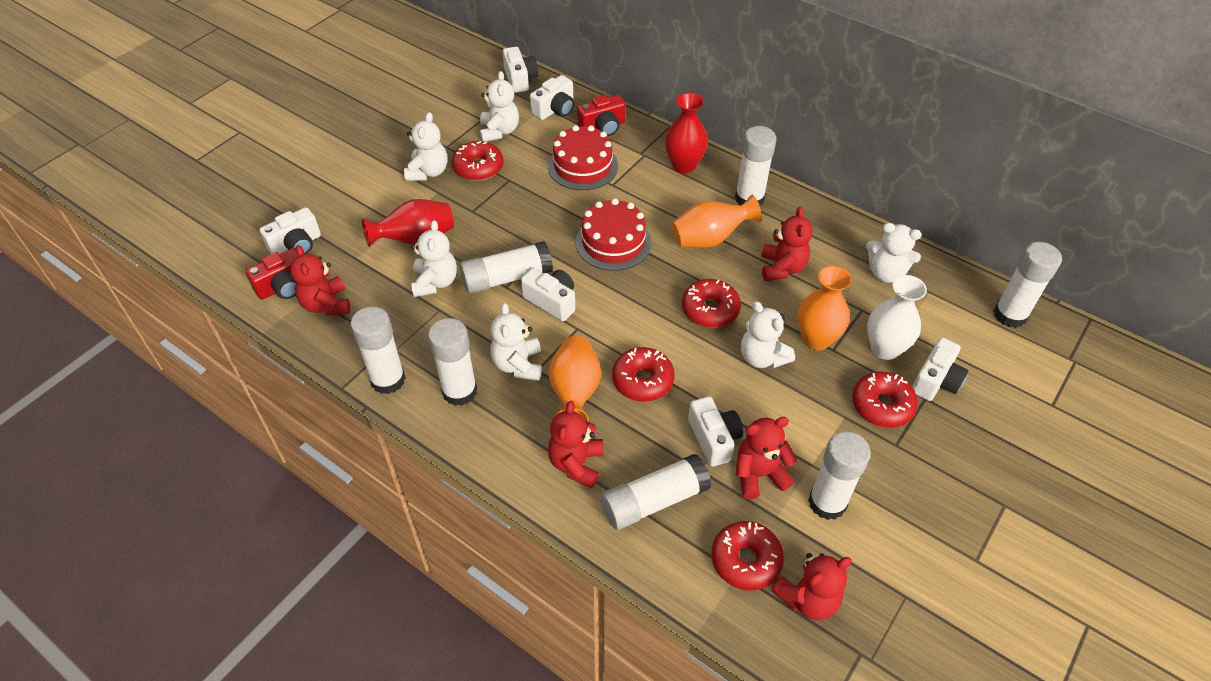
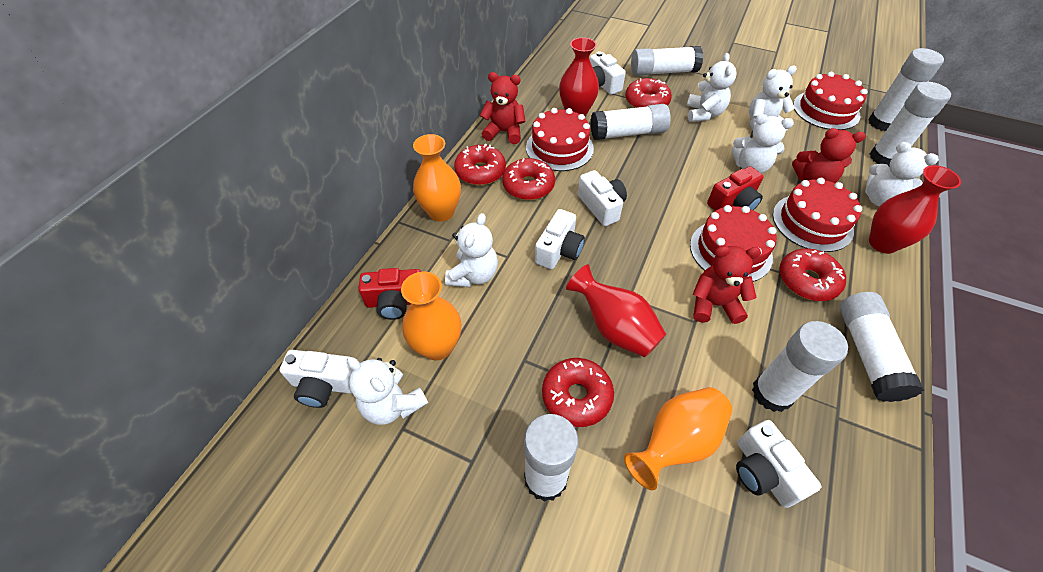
red cake: 2 -> 4
red teddy bear: 5 -> 3
red vase: 2 -> 3
white camera: 6 -> 5
white vase: 1 -> 0

